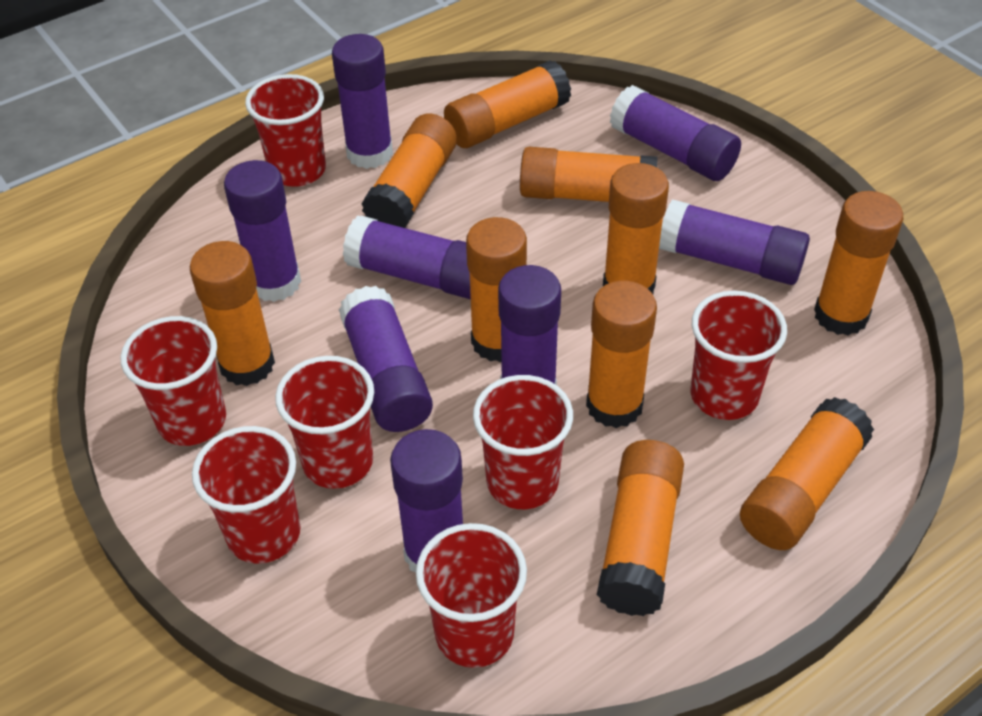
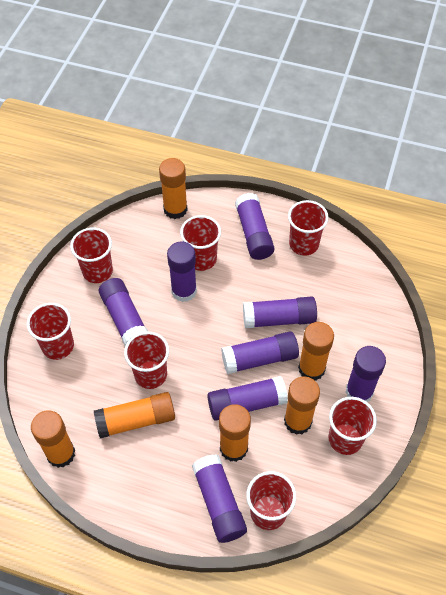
orange glue stick: 10 -> 6

